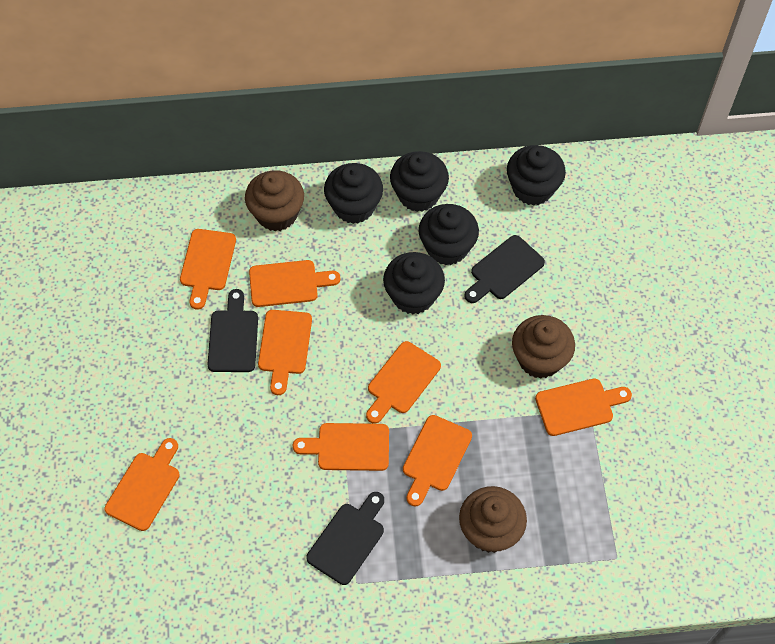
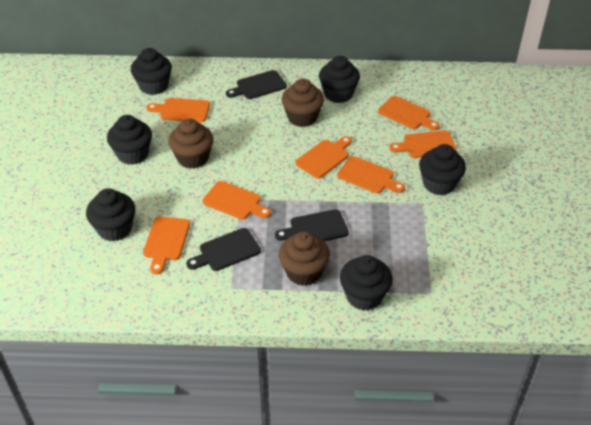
black cupcake: 5 -> 6
orange cutting board: 8 -> 7

